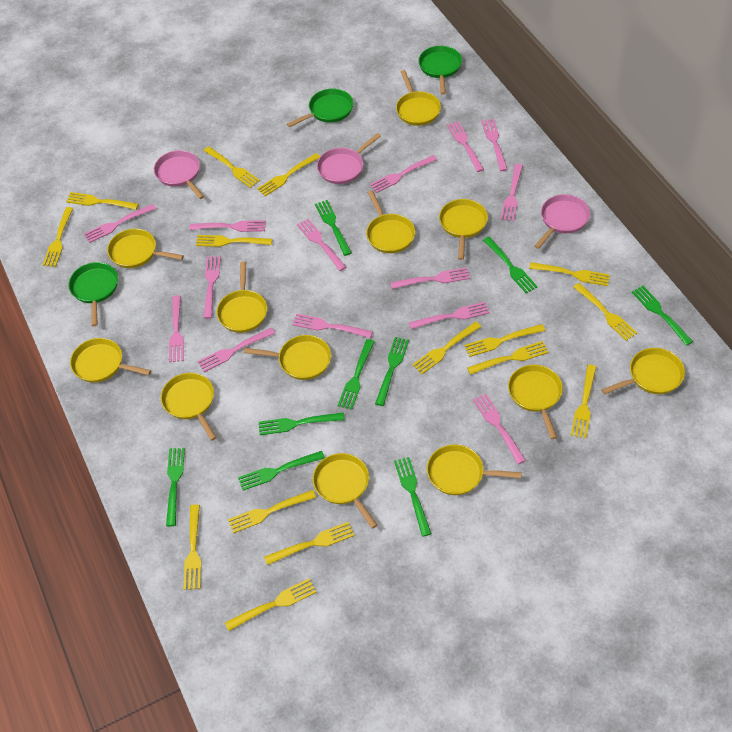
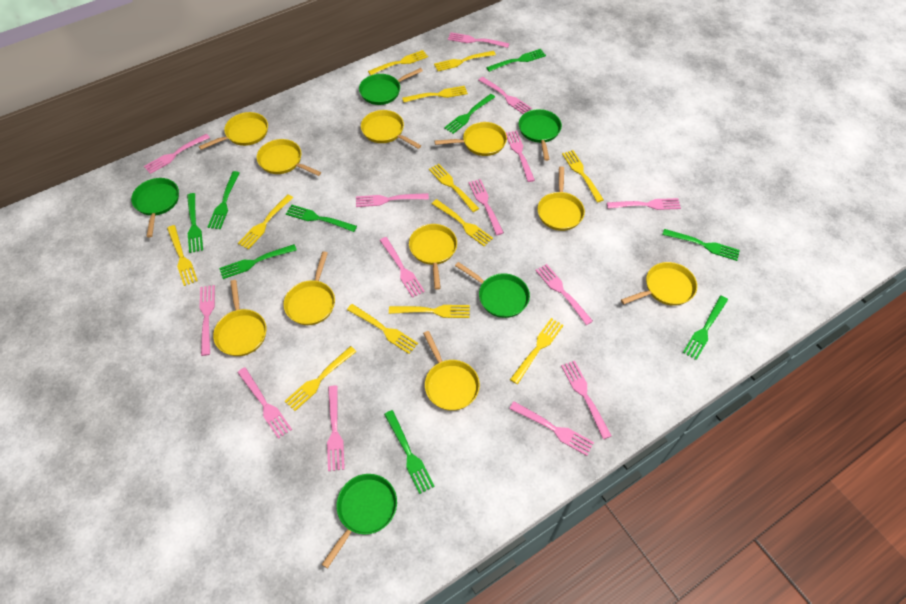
green pan: 3 -> 5
pink pan: 3 -> 0
yellow fork: 15 -> 12
yellow pan: 12 -> 10

